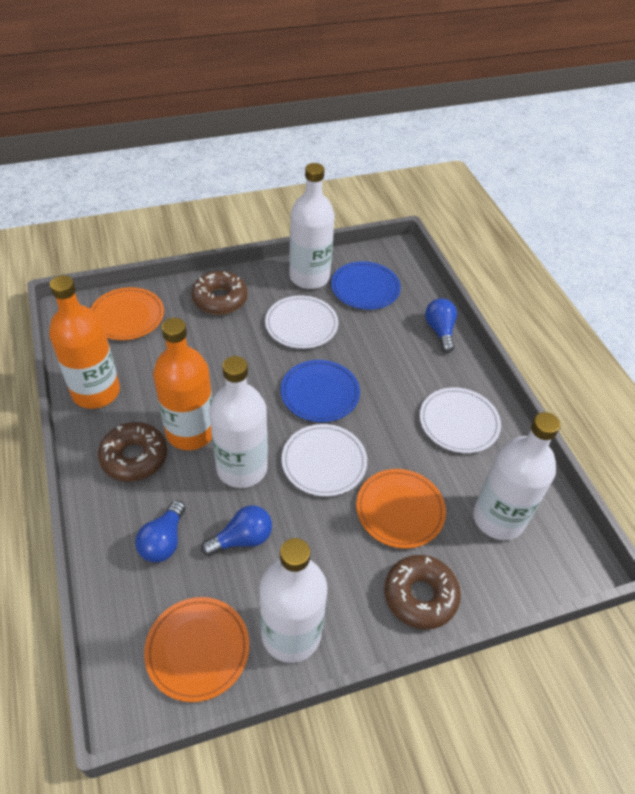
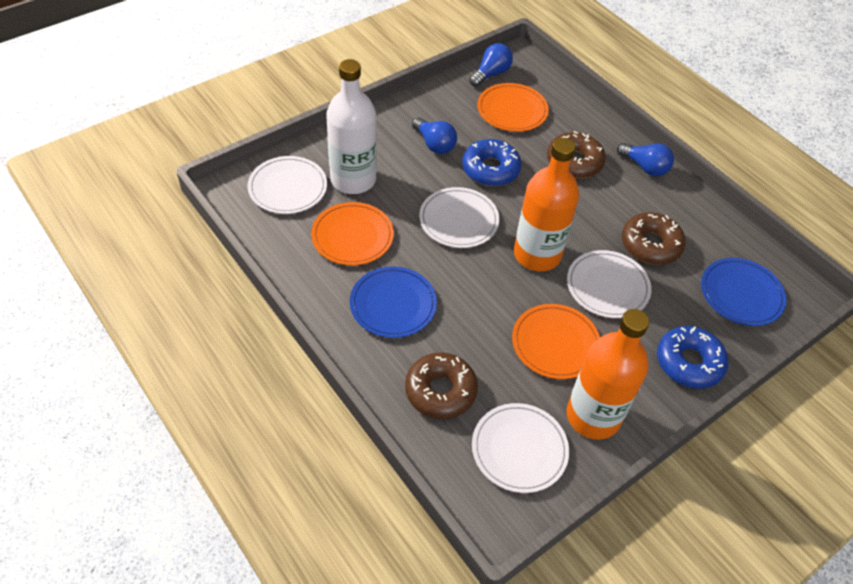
blue donut: 0 -> 2
white bottle: 4 -> 1
white plate: 3 -> 4

